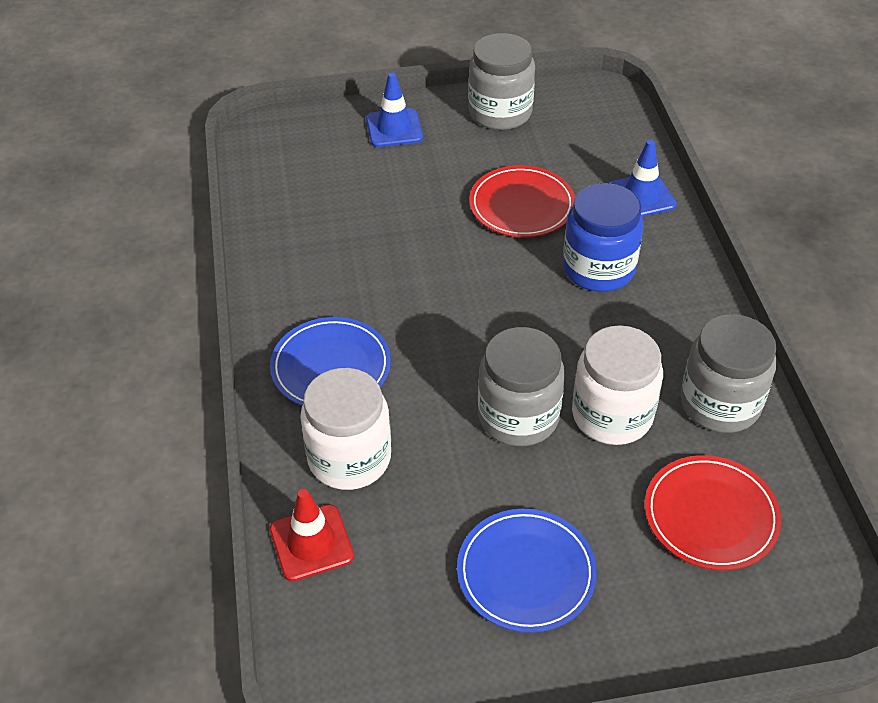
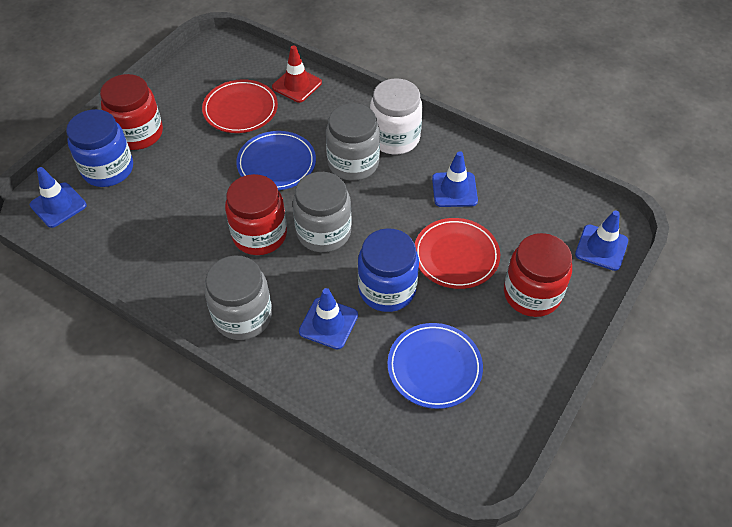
blue jar: 1 -> 2
blue traffic cone: 2 -> 4
red jar: 0 -> 3
white jar: 2 -> 1

